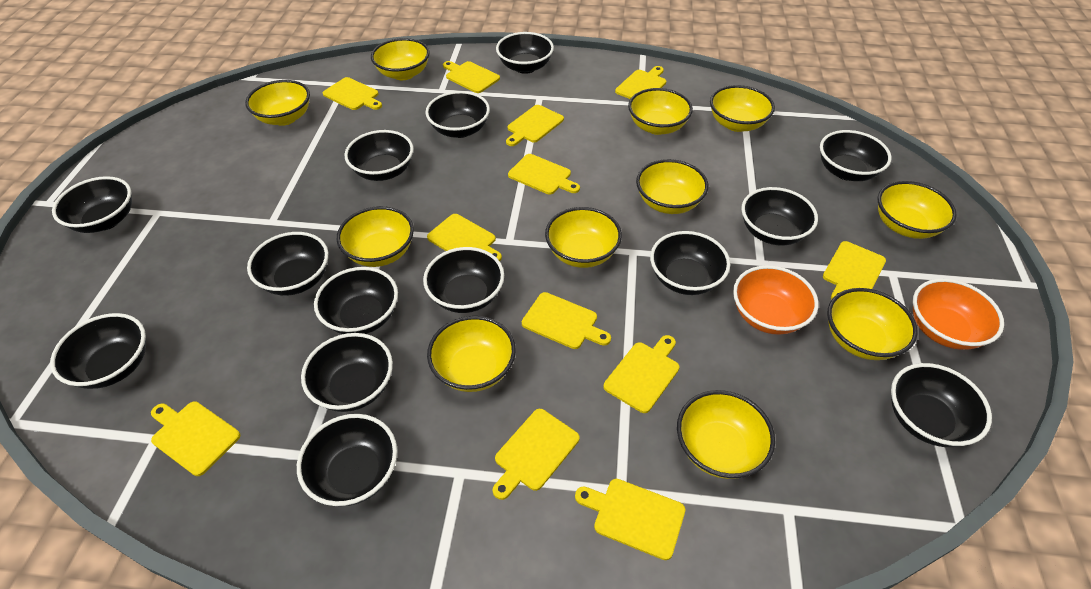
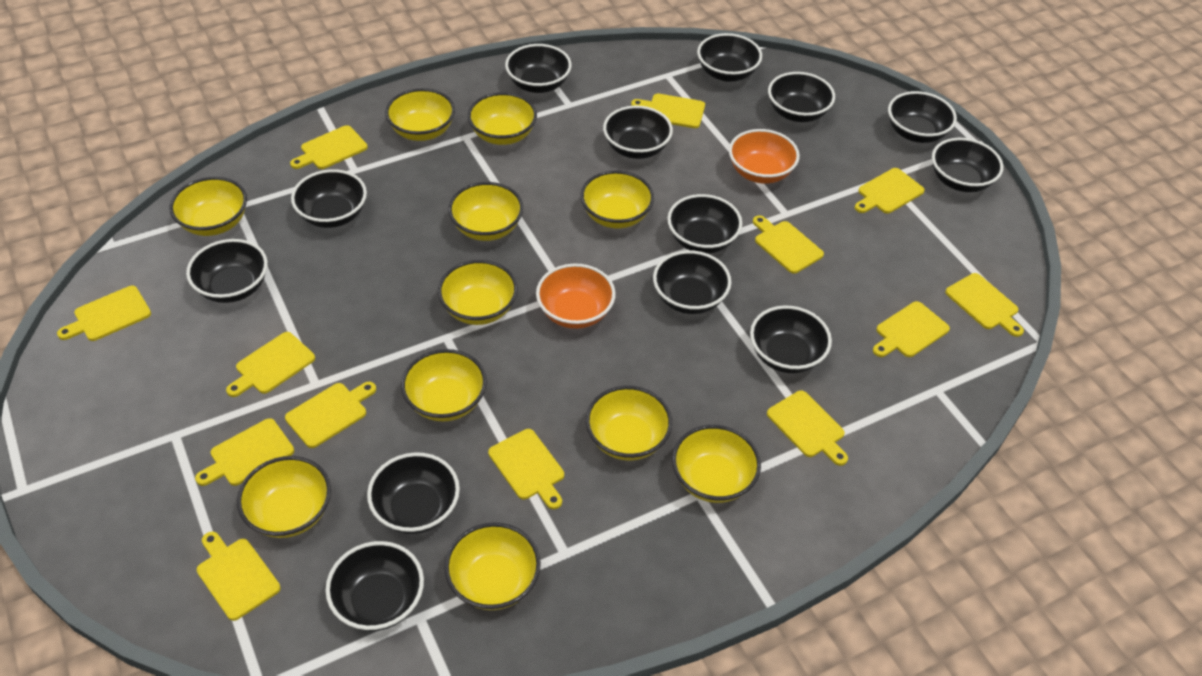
black bowl: 14 -> 13
yellow cutting board: 12 -> 13

